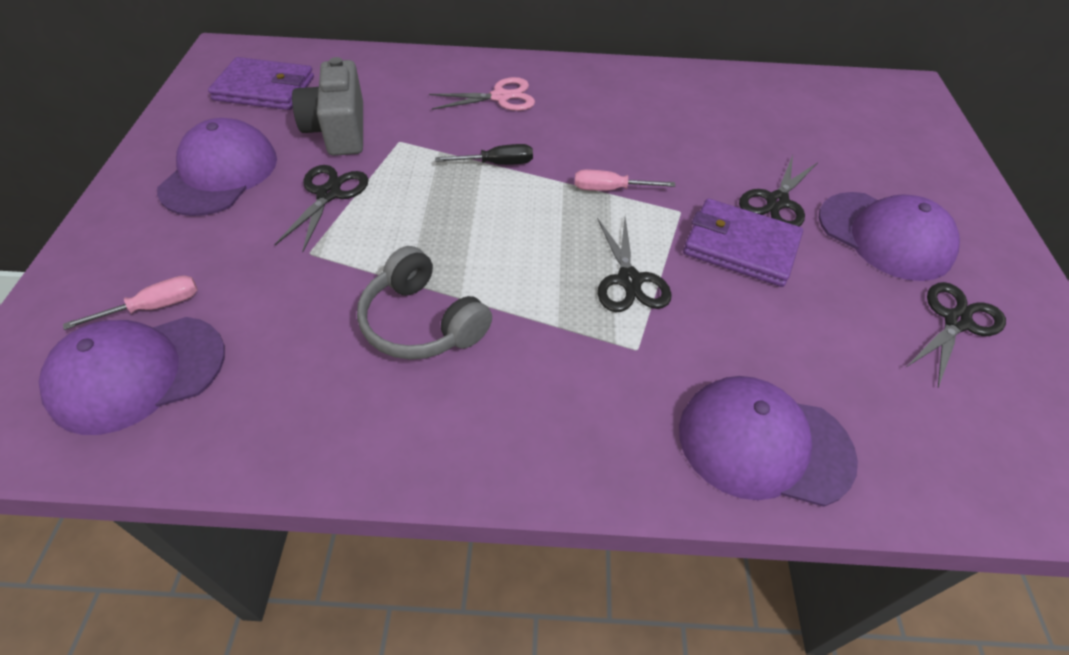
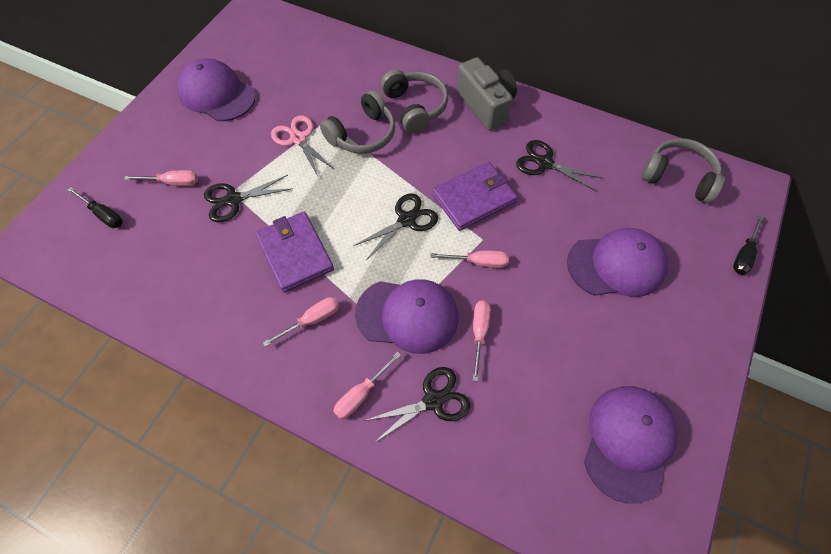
black screwdriver: 1 -> 2
grey headphones: 1 -> 3
pink screwdriver: 2 -> 5

